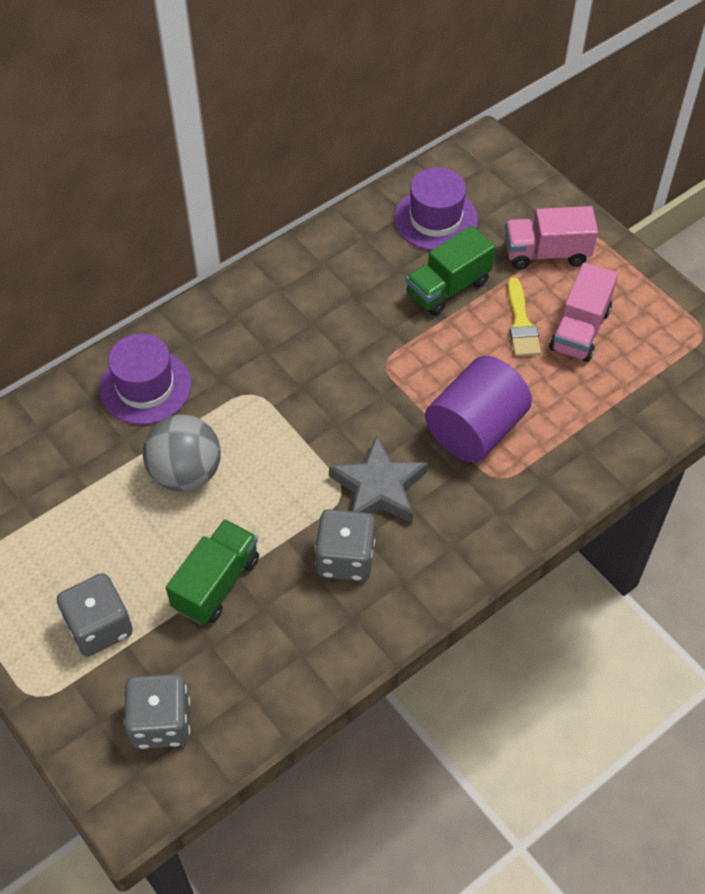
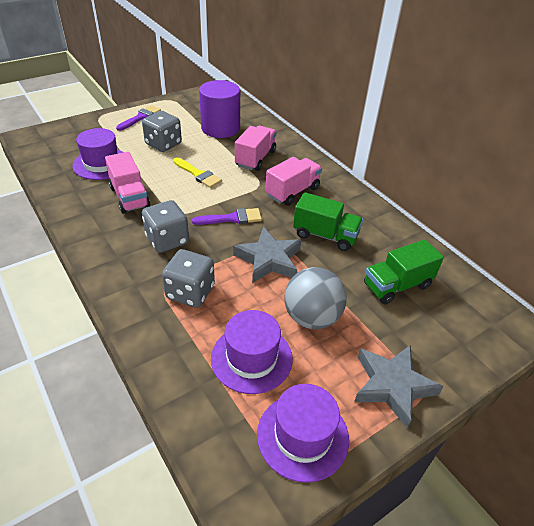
grey star: 1 -> 2
pink truck: 2 -> 3
purple brush: 0 -> 2
purple hat: 2 -> 3

